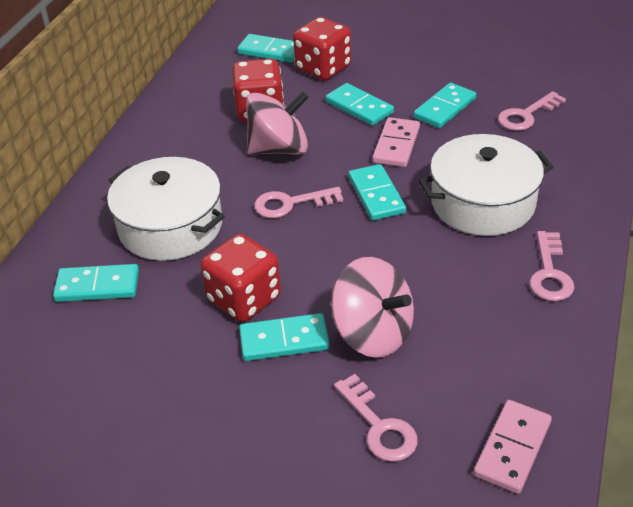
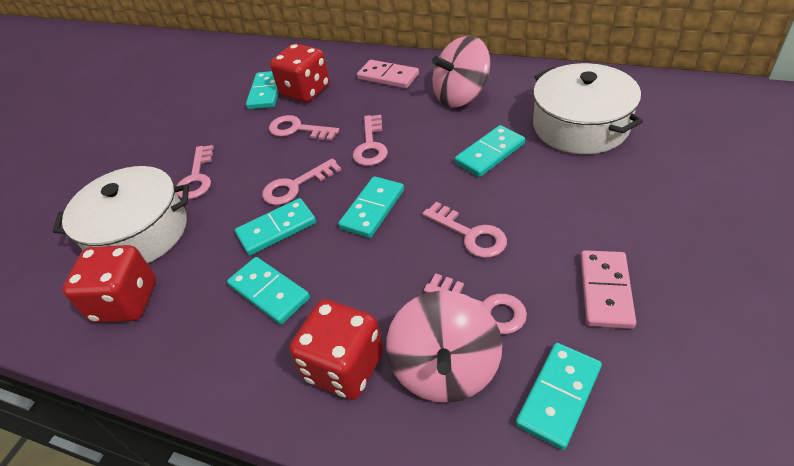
pink key: 4 -> 6

